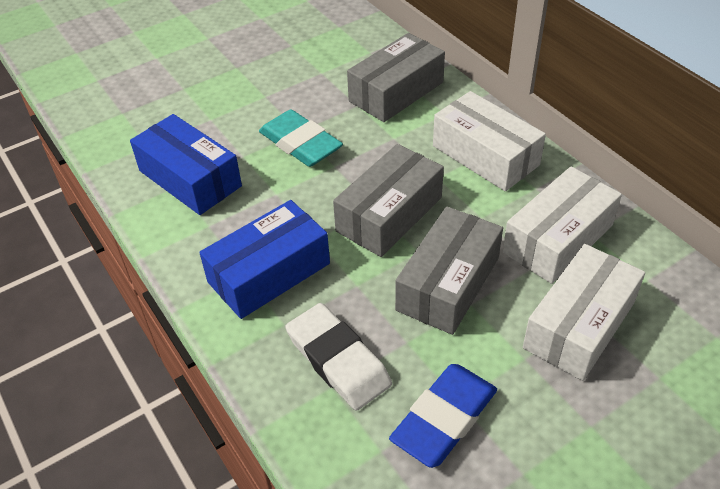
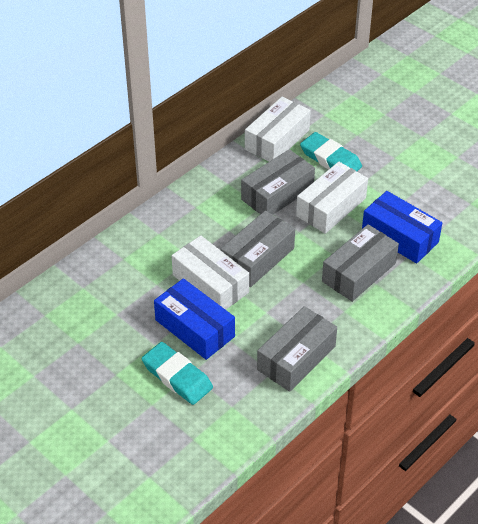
blue eraser: 1 -> 0
grey box: 3 -> 4
turquoise eraser: 1 -> 2
white eraser: 1 -> 0

